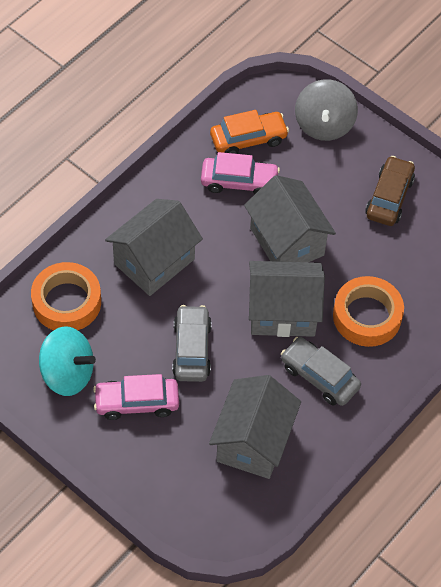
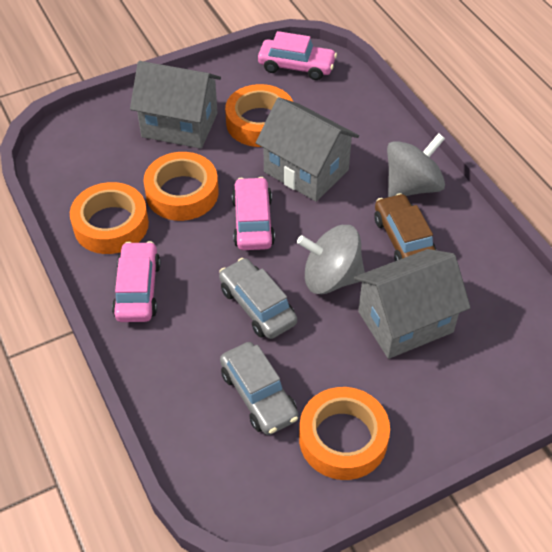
grey house: 4 -> 3
grey spinning top: 1 -> 2
orange car: 1 -> 0
orange tape: 2 -> 4
pink car: 2 -> 3
turquoise spinning top: 1 -> 0

